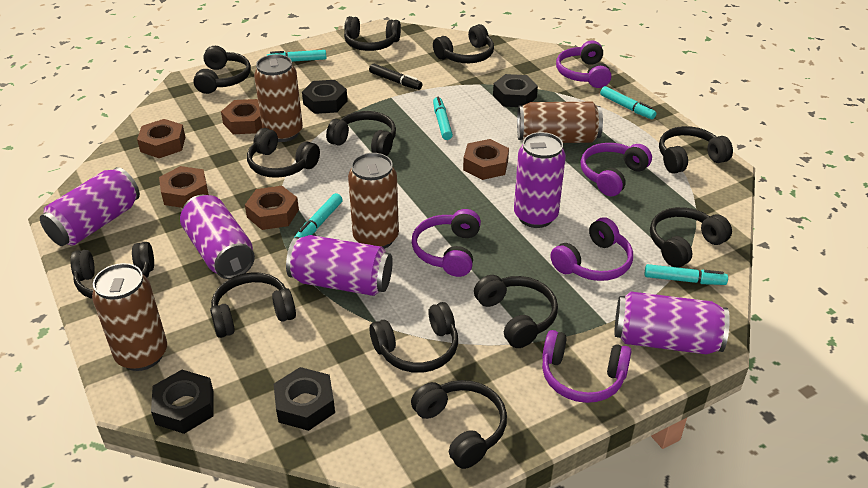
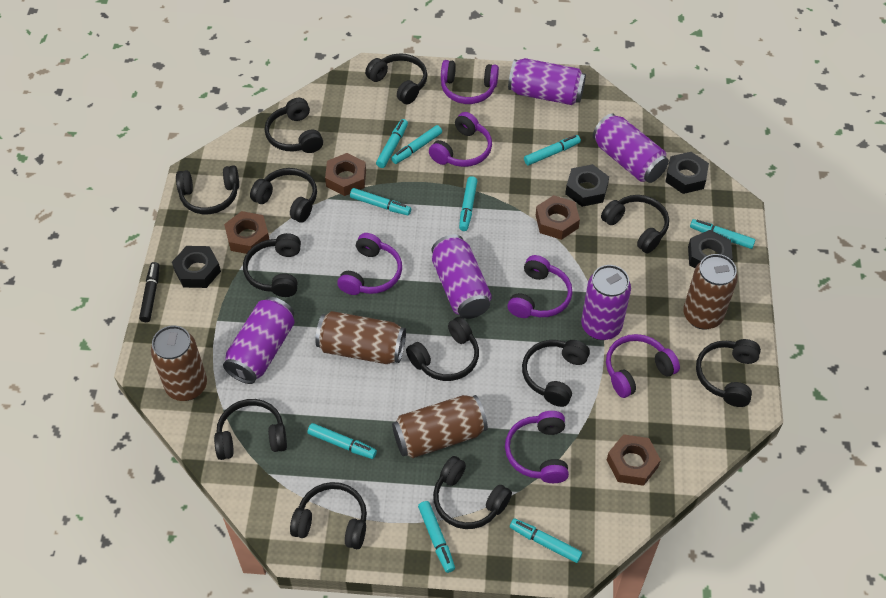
brown nut: 5 -> 4
purple headphones: 5 -> 6
turquoise marker: 5 -> 9

